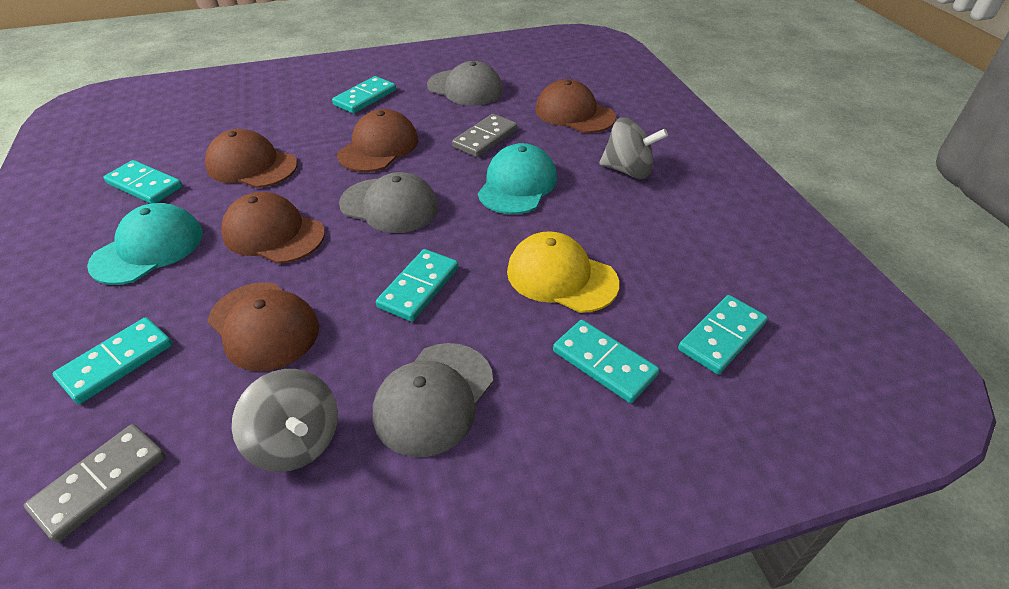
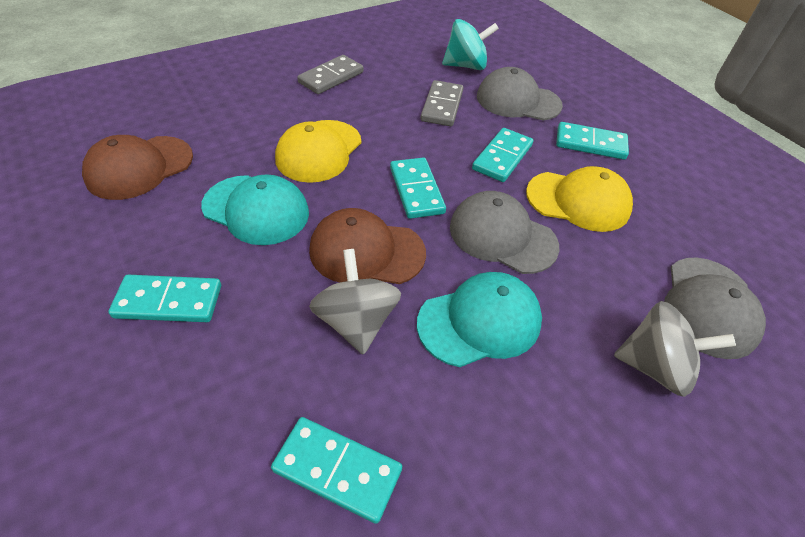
brown cap: 5 -> 2
turquoise domino: 6 -> 5
turquoise spinning top: 0 -> 1
yellow cap: 1 -> 2

